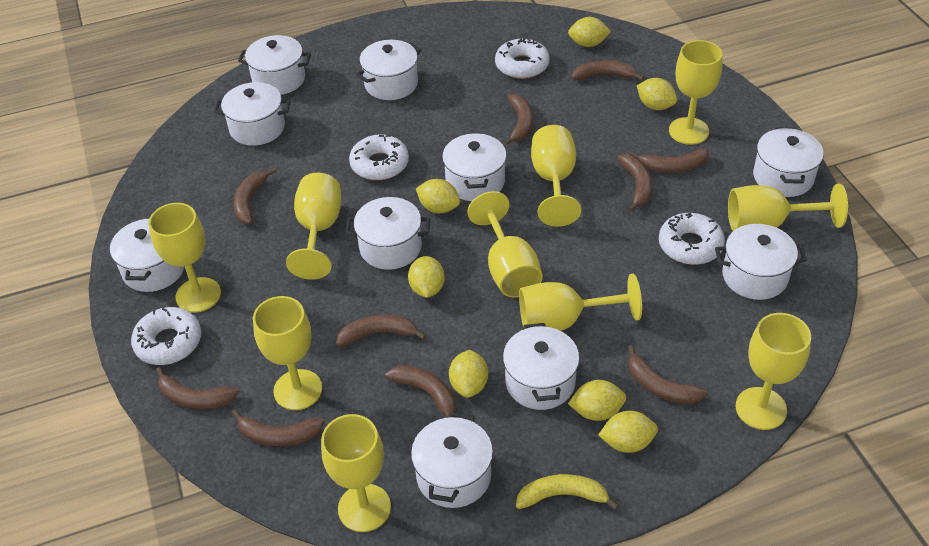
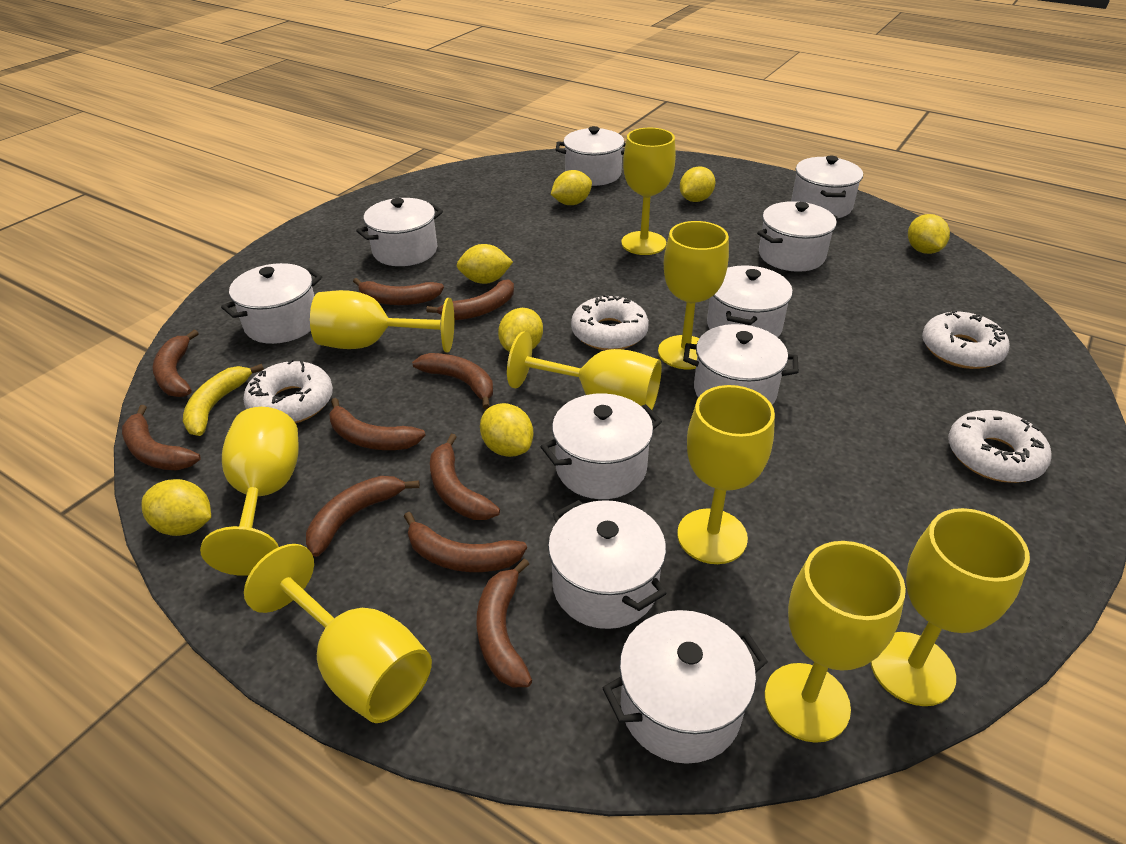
yellow goblet: 10 -> 9

